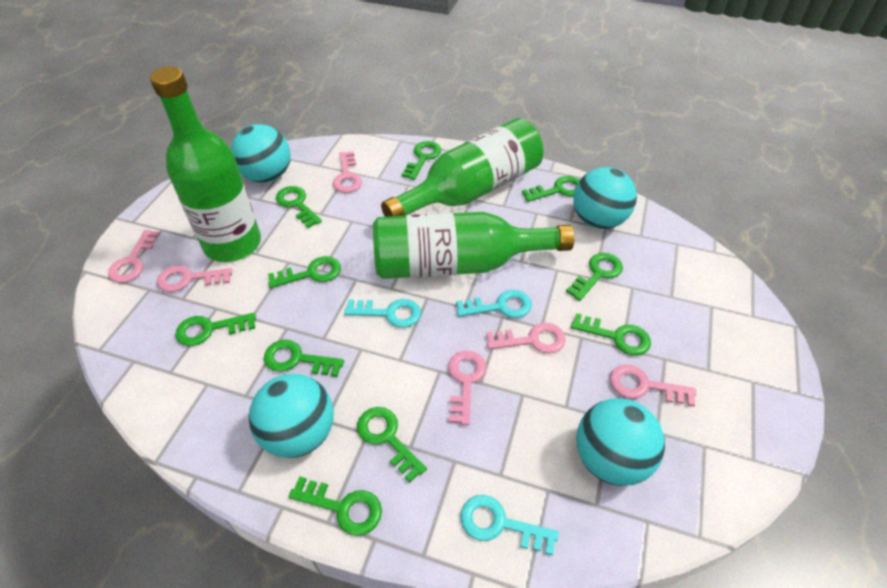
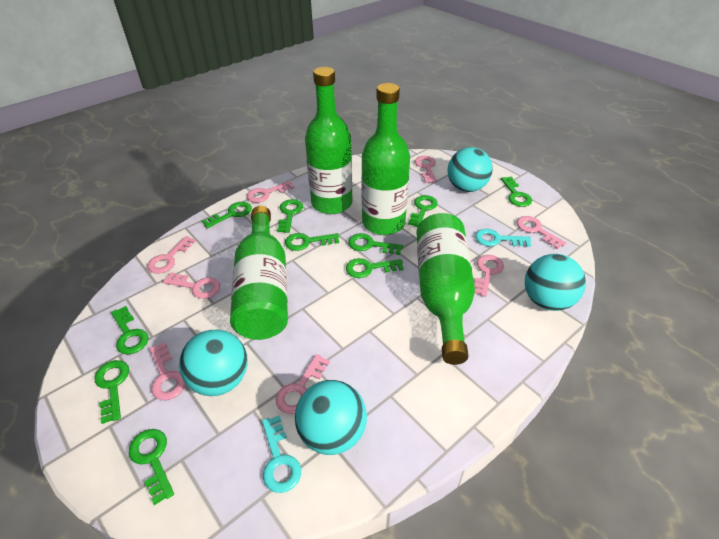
green bottle: 3 -> 4
pink key: 6 -> 8
turquoise key: 3 -> 2

